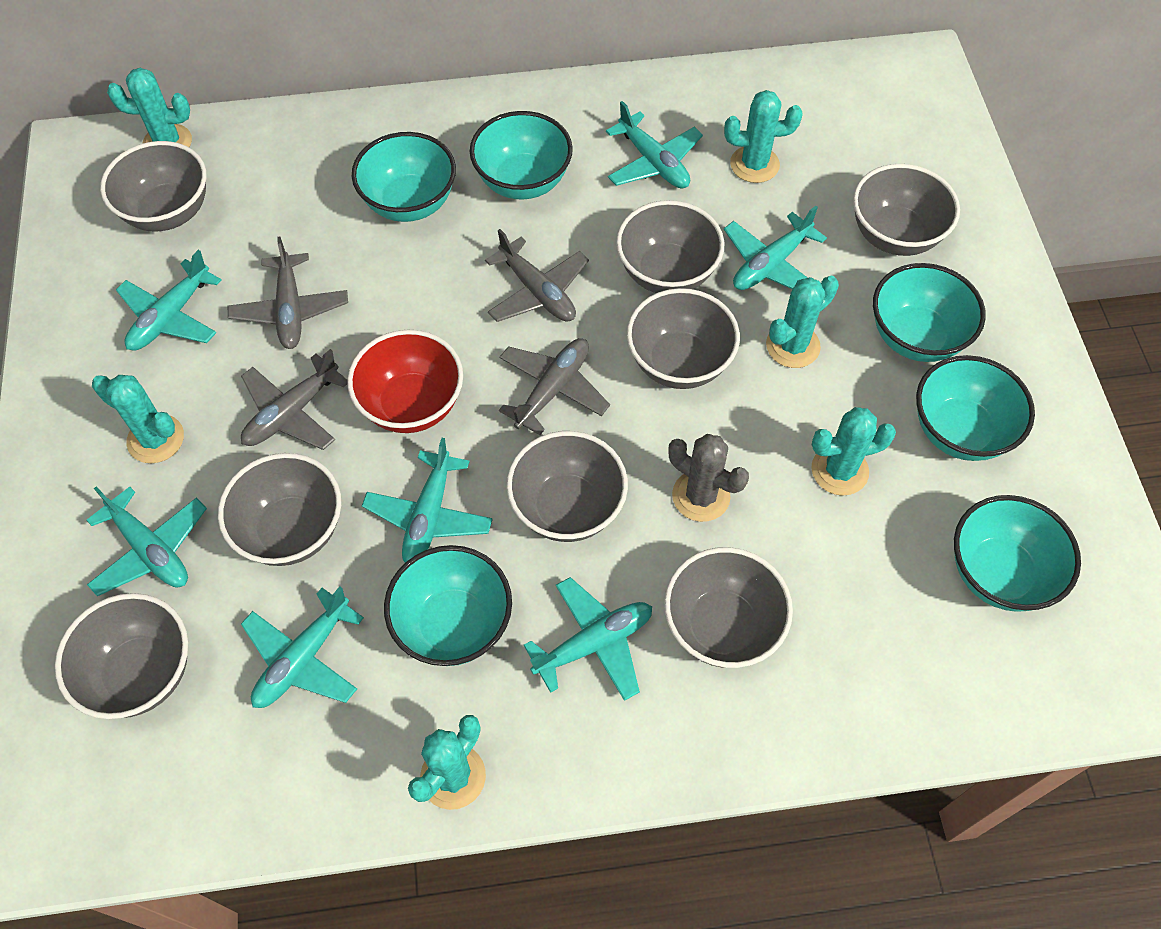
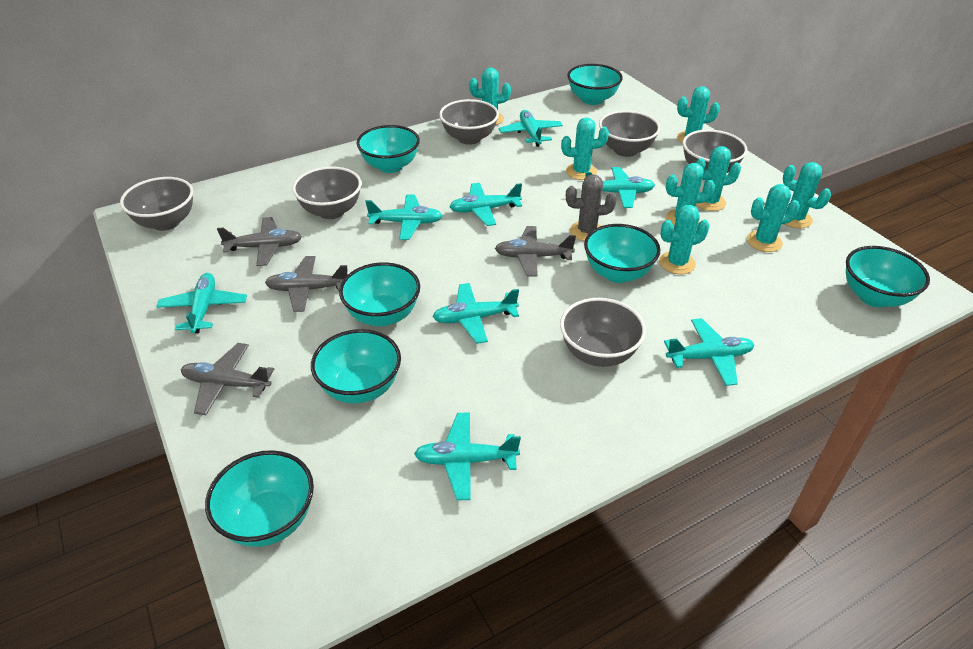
grey bowl: 8 -> 6
red bowl: 1 -> 0
turquoise bowl: 6 -> 7
turquoise cactus: 6 -> 8
turquoise plane: 7 -> 8

